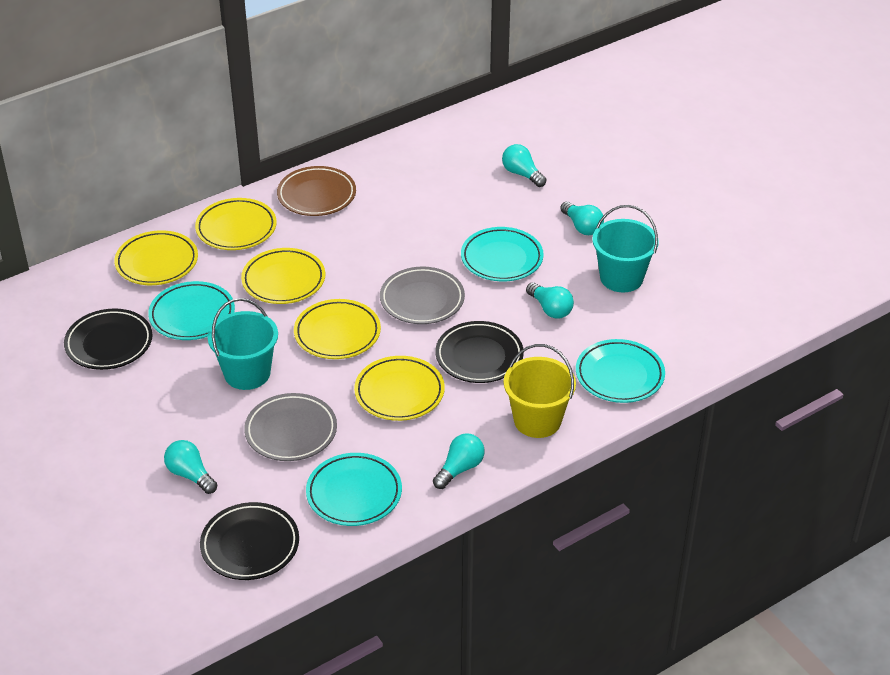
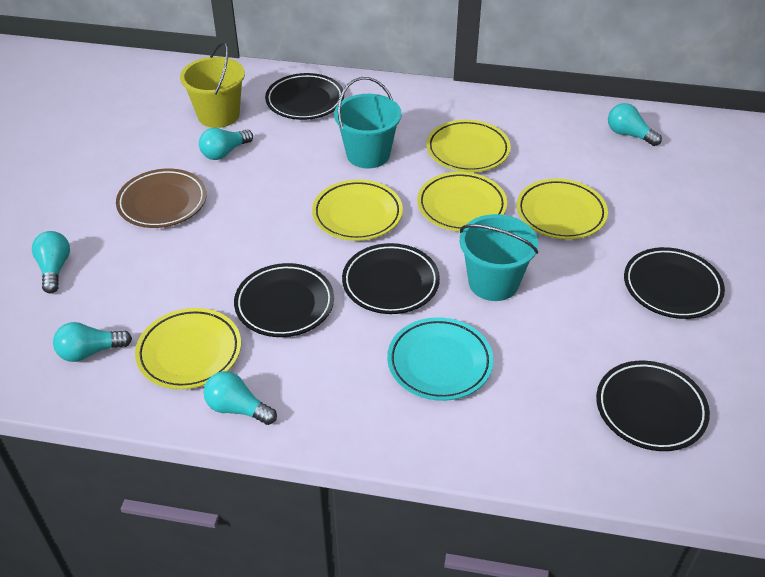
black plate: 3 -> 5
grey plate: 2 -> 0
turquoise plate: 4 -> 1

